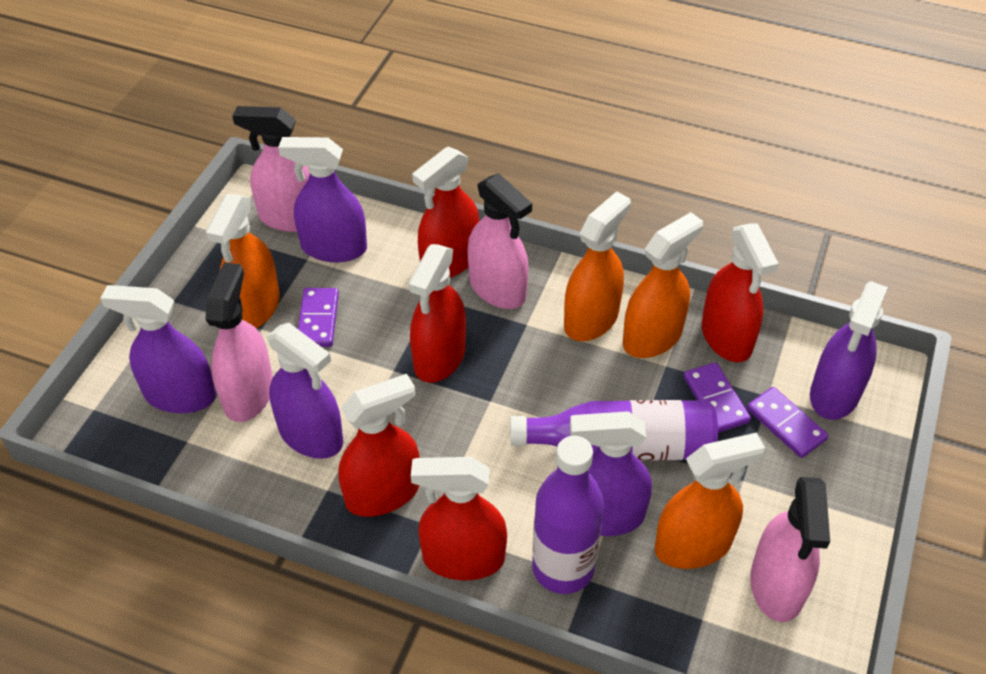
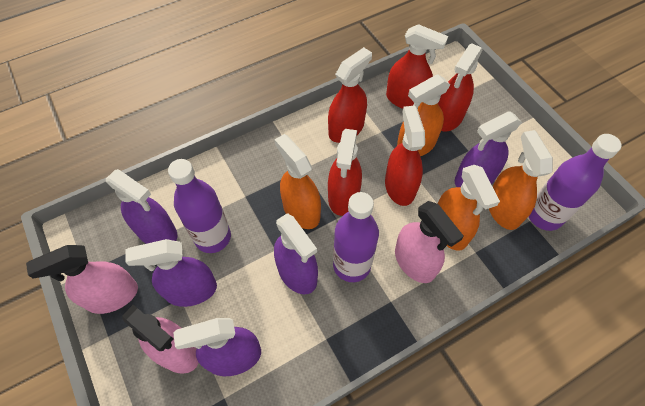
pink spray bottle: 4 -> 3
purple bottle: 2 -> 3
purple domino: 3 -> 0

